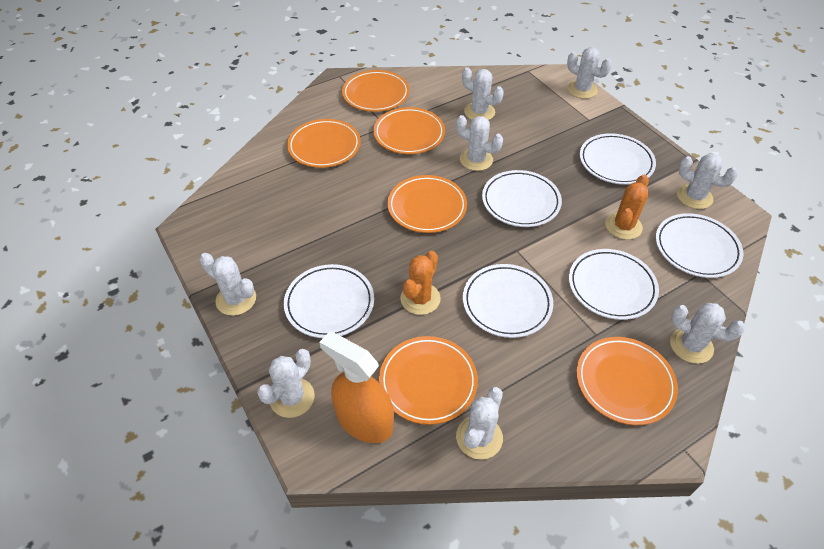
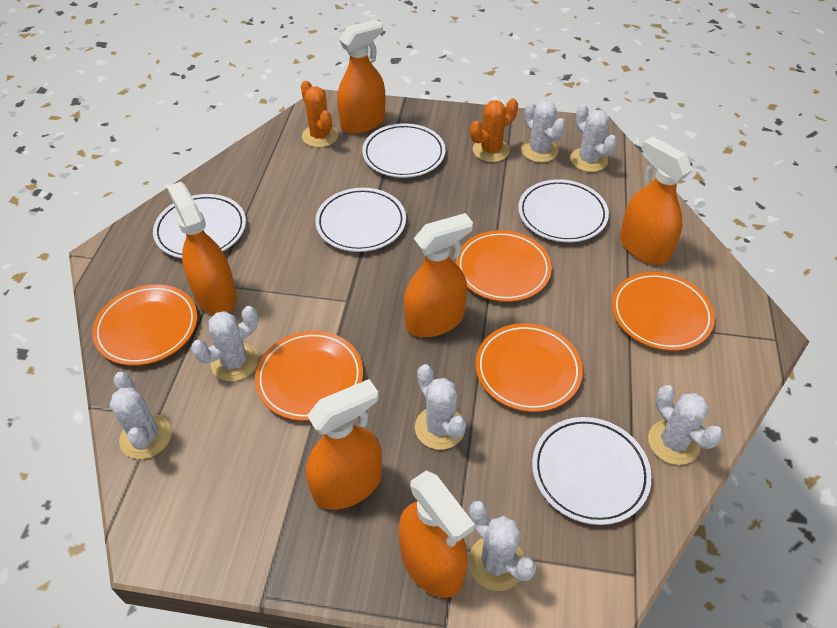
orange plate: 6 -> 5
orange spray bottle: 1 -> 6
white cactus: 8 -> 7
white plate: 6 -> 5

